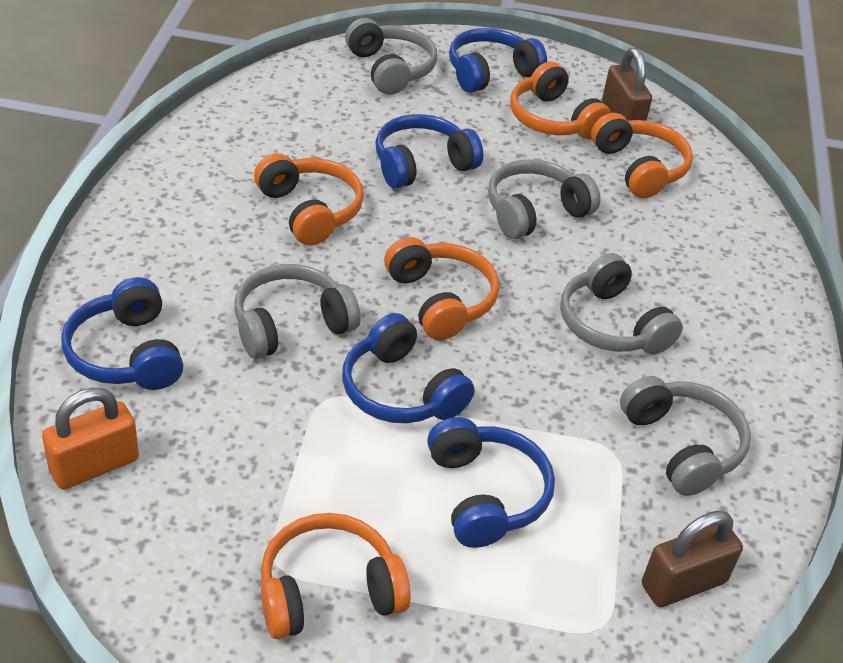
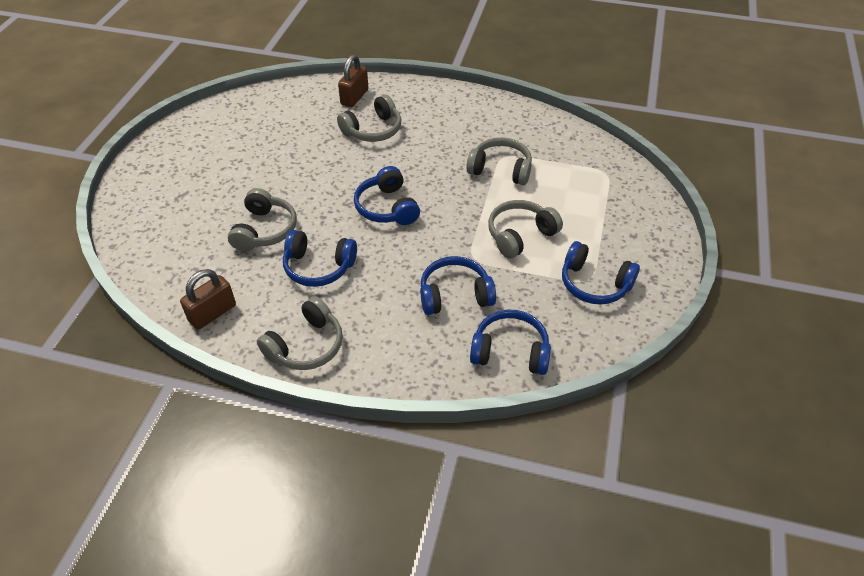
orange headphones: 5 -> 0
orange padlock: 1 -> 0

